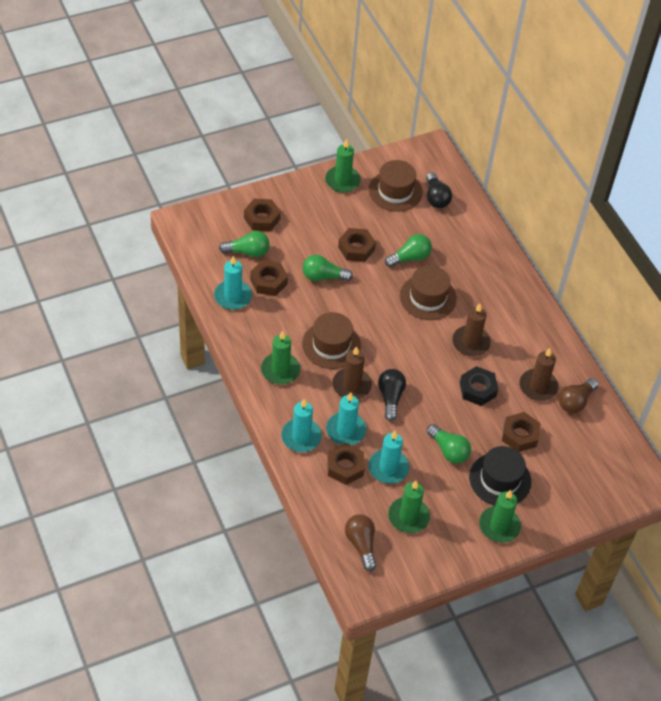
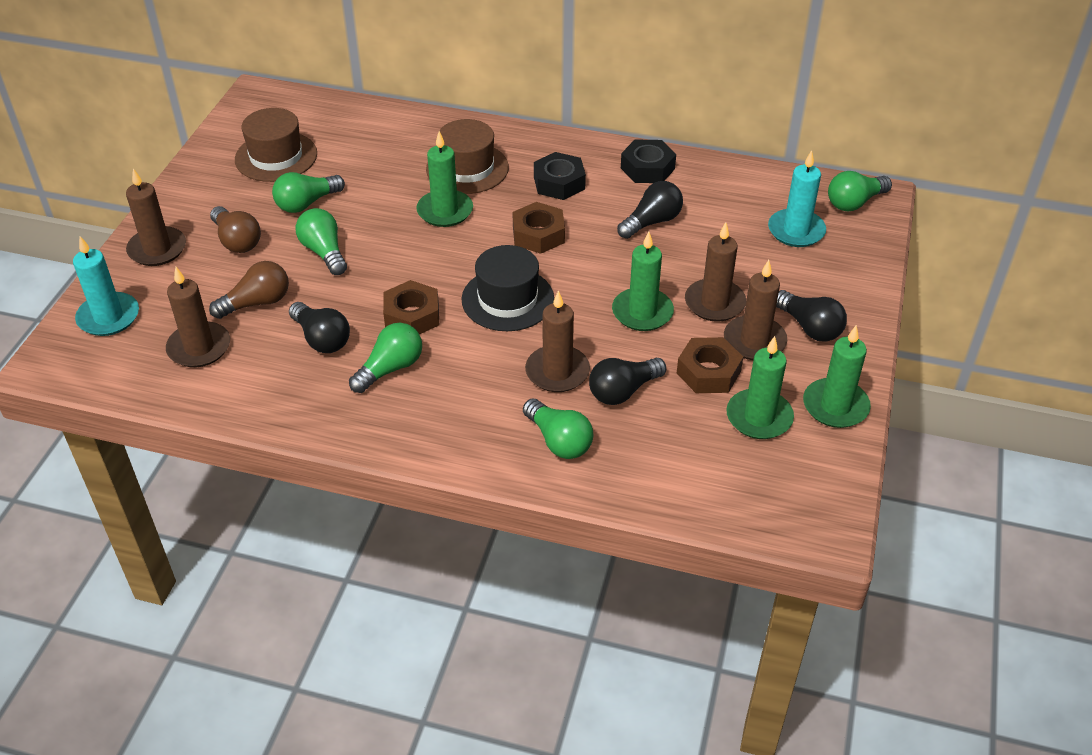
black light bulb: 2 -> 4
black nut: 1 -> 2
brown candle: 3 -> 5
brown hat: 3 -> 2
brown nut: 5 -> 3
green light bulb: 4 -> 5
turquoise candle: 4 -> 2

